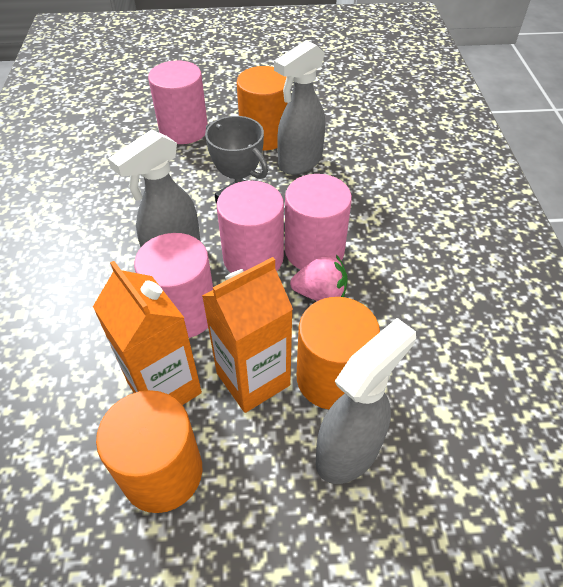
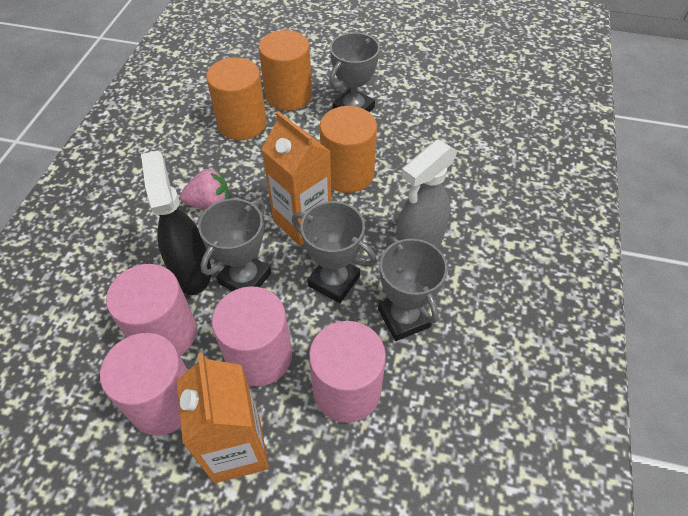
black spray bottle: 0 -> 1
grey spray bottle: 3 -> 1
grey trophy: 1 -> 4

